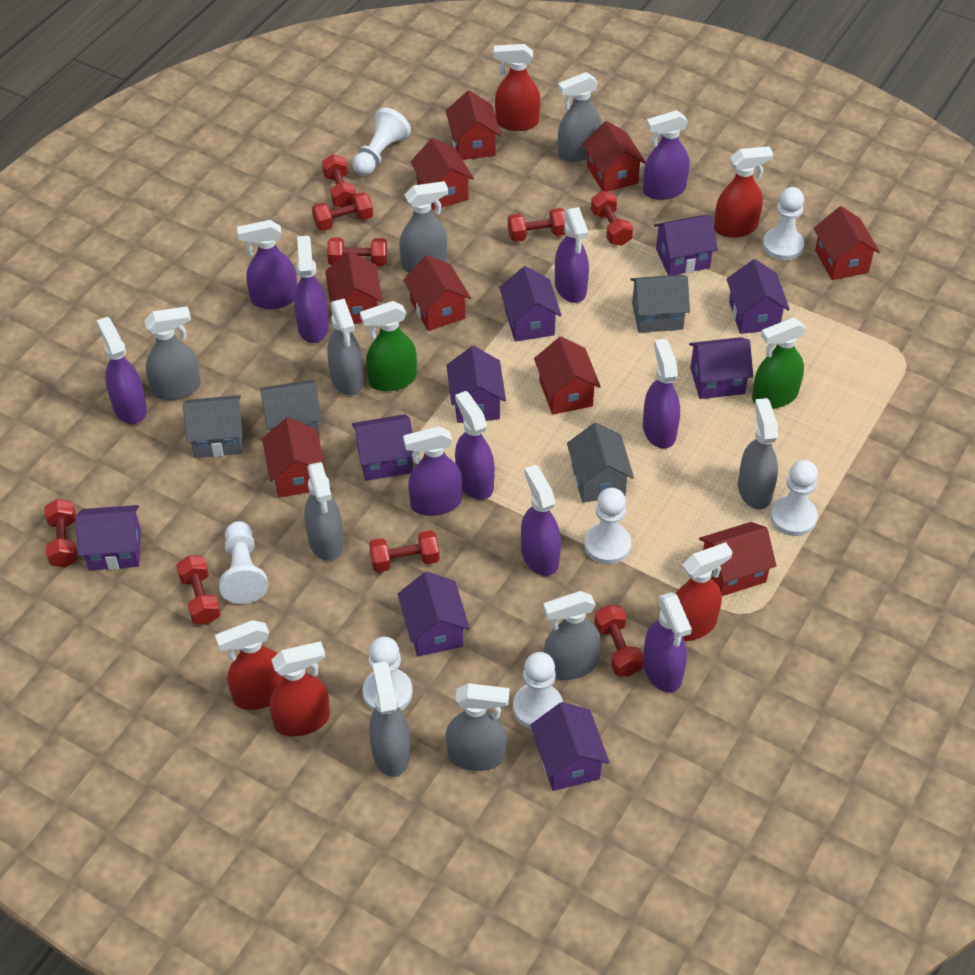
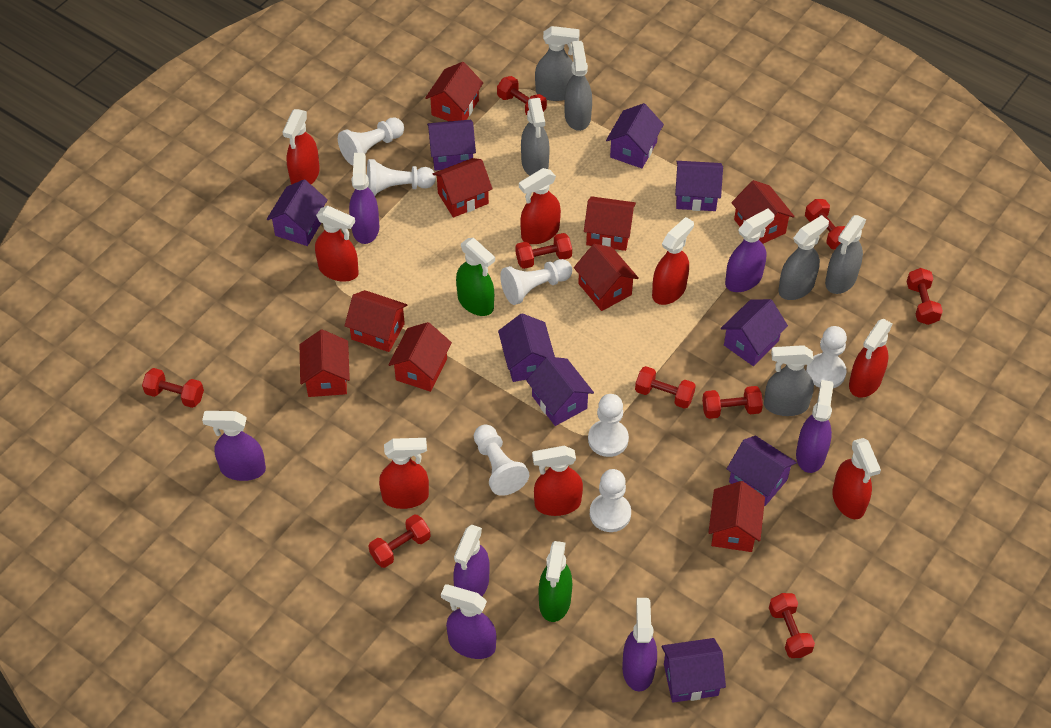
grey house: 4 -> 0
grey spray bottle: 9 -> 6
purple spray bottle: 10 -> 7
red spray bottle: 5 -> 8

